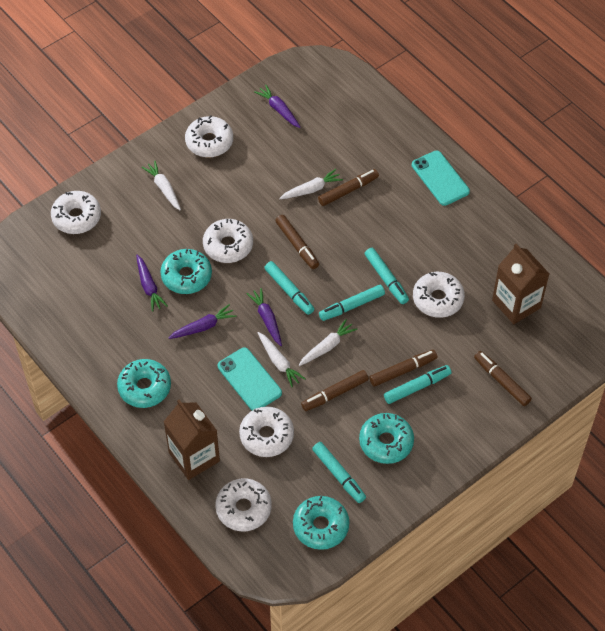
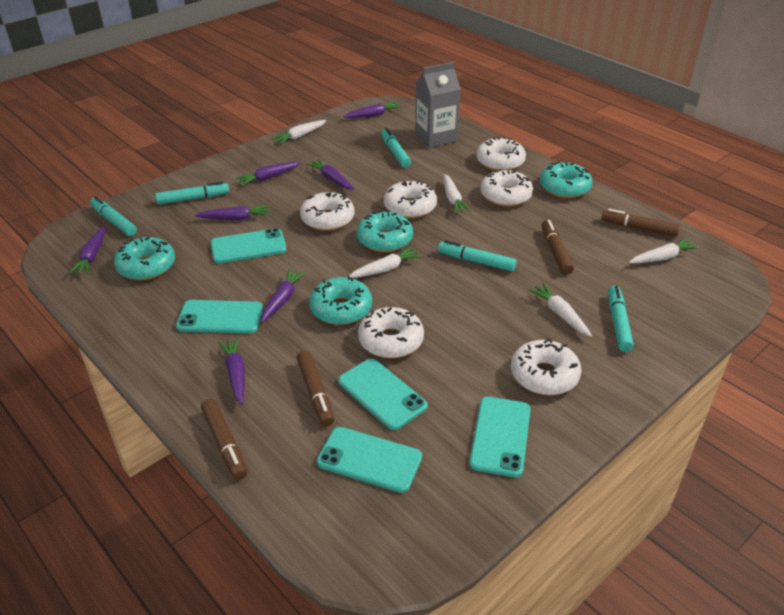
brown carton: 2 -> 0
brown marker: 5 -> 4
grey carton: 0 -> 1
purple carrot: 4 -> 7
turquoise phone: 2 -> 5
white carrot: 4 -> 5

